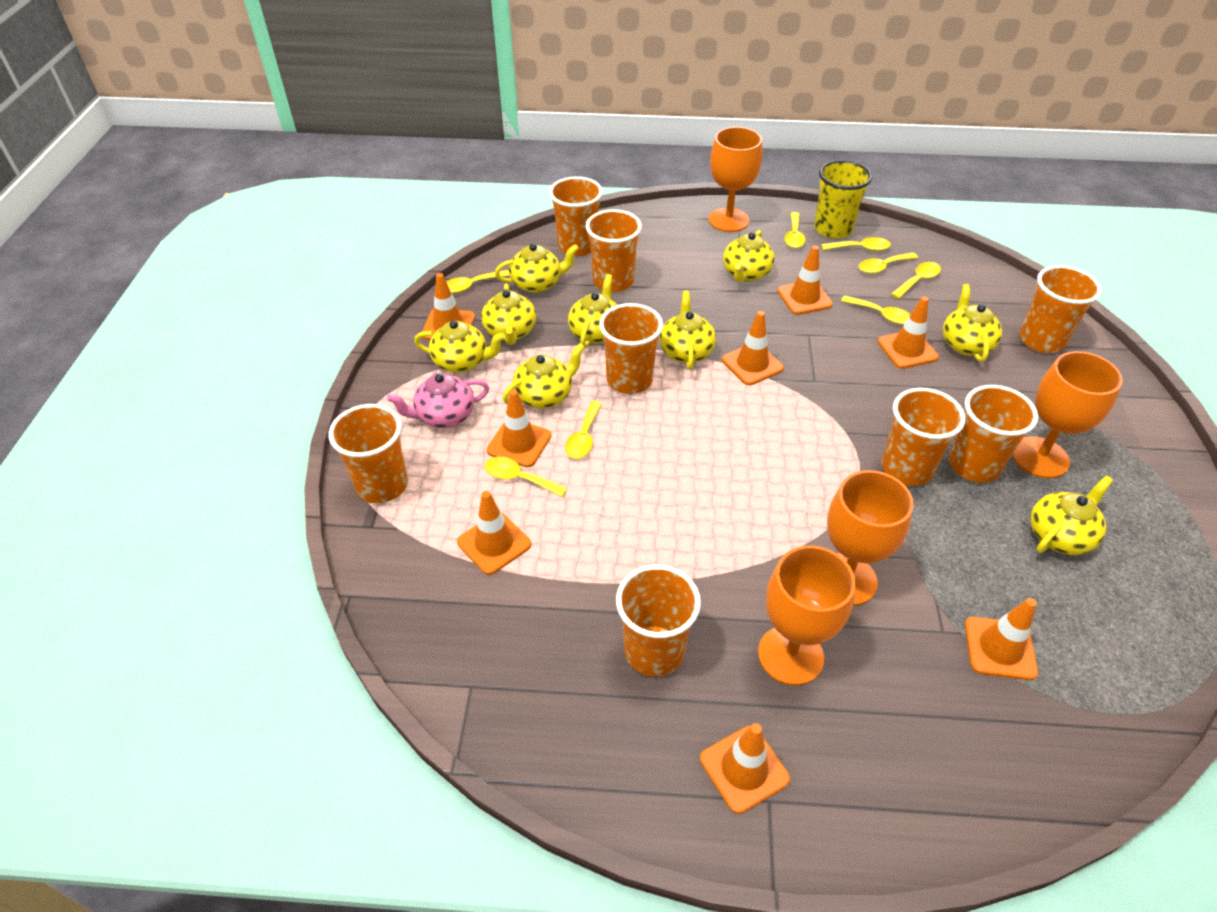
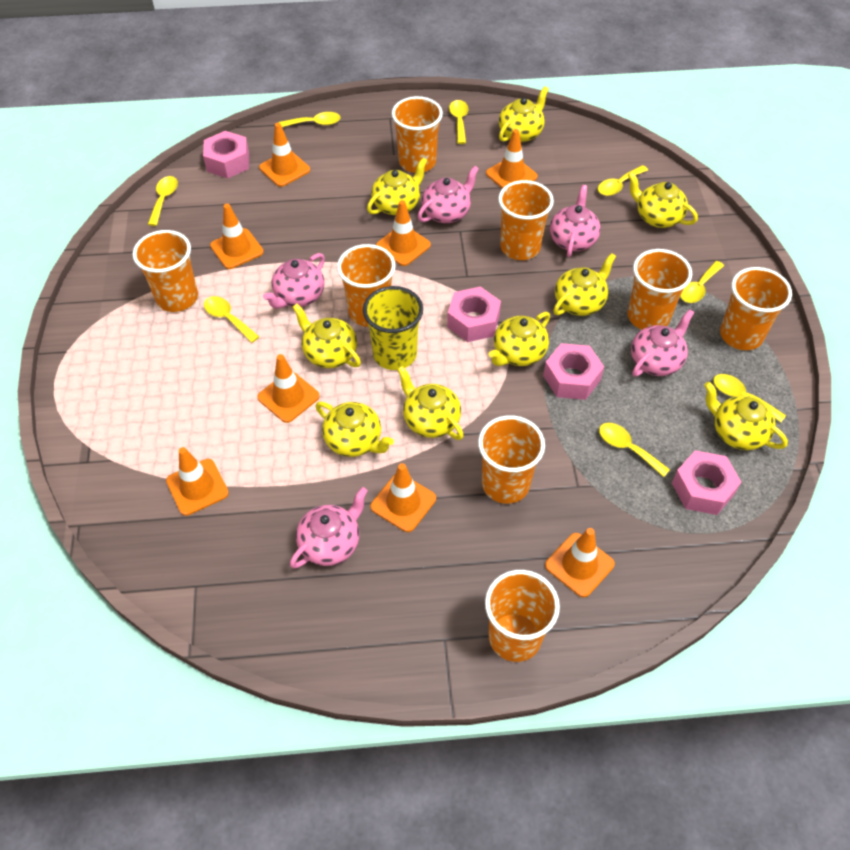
orange goblet: 4 -> 0
pink nut: 0 -> 4
pink teapot: 1 -> 5

